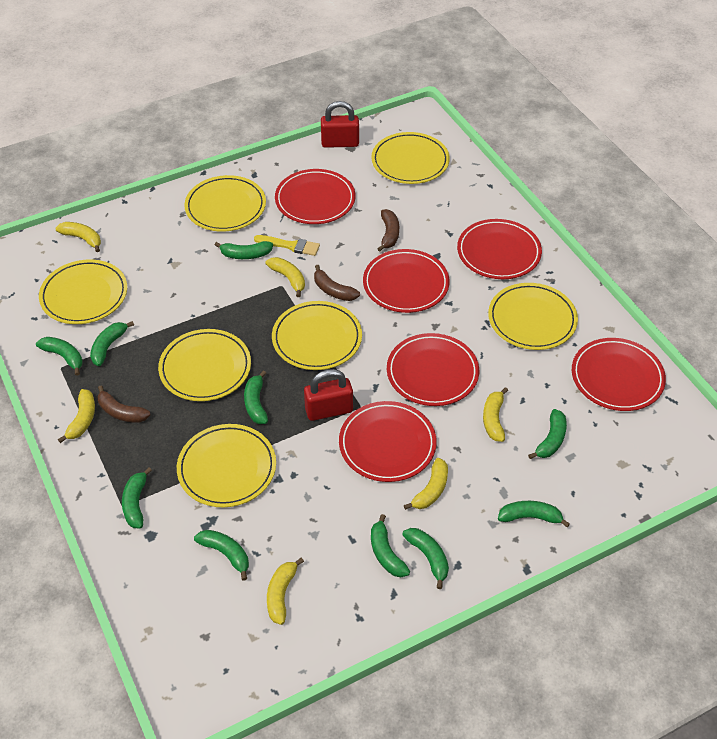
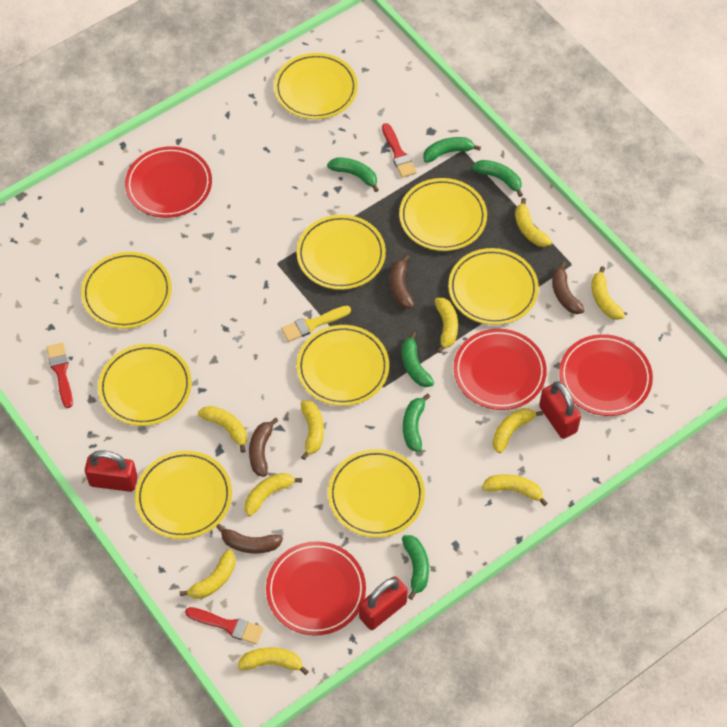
brown banana: 3 -> 4
green banana: 10 -> 6
red brush: 0 -> 3
red padlock: 2 -> 3
red plate: 6 -> 4
yellow banana: 6 -> 10
yellow plate: 7 -> 9

